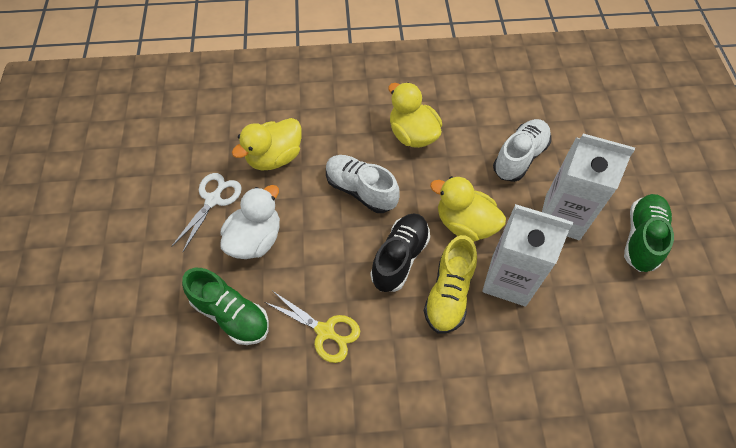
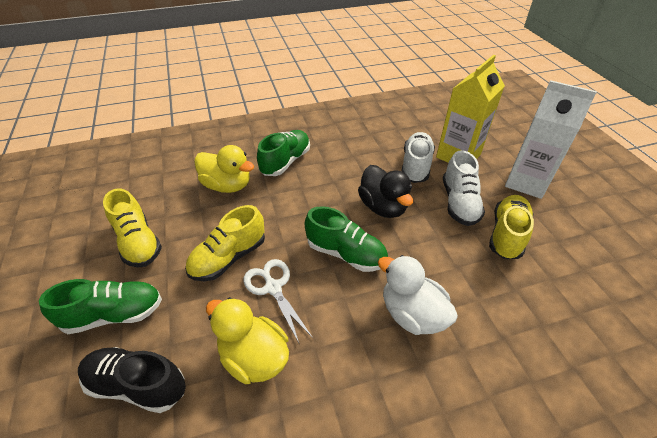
black duck: 0 -> 1
green shoe: 2 -> 3
white carton: 2 -> 1
yellow carton: 0 -> 1
yellow duck: 3 -> 2
yellow scissors: 1 -> 0
yellow shoe: 1 -> 3

